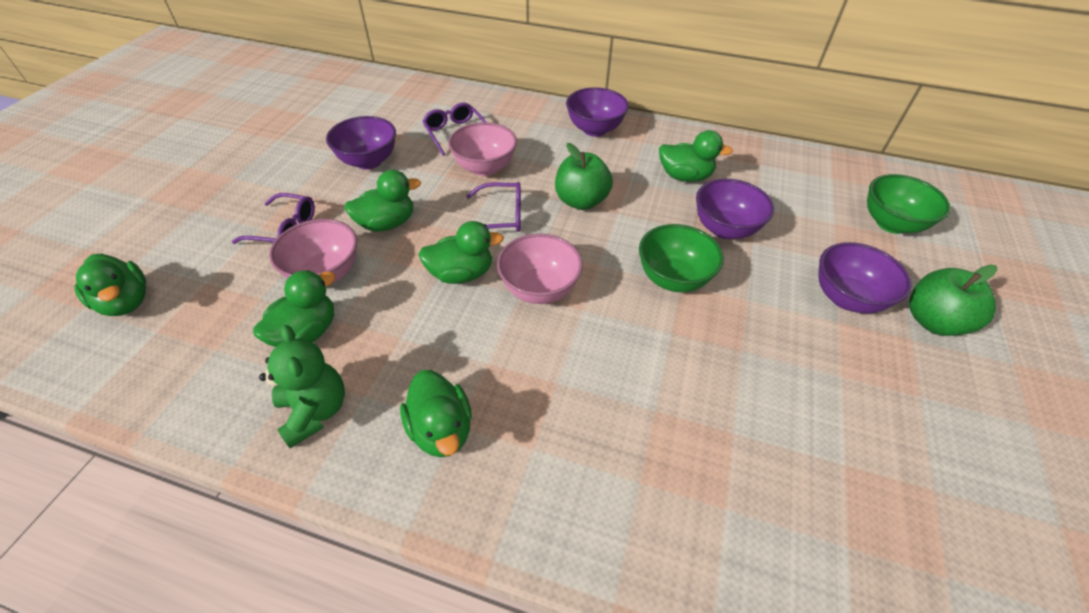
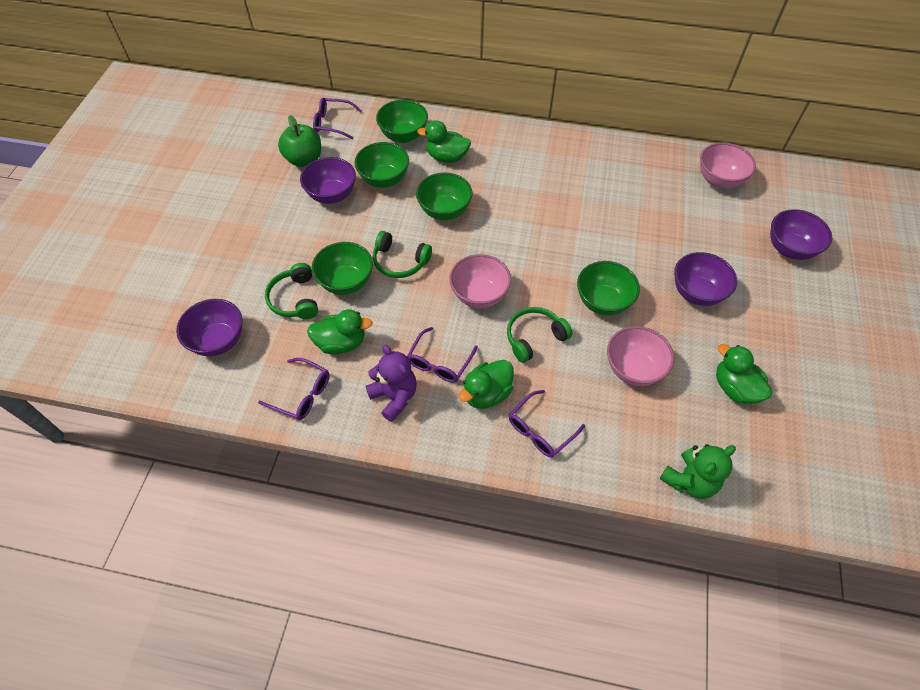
green apple: 2 -> 1
green bowl: 2 -> 5
green duck: 6 -> 4
green headphones: 0 -> 3
purple glasses: 3 -> 4
purple teddy bear: 0 -> 1

